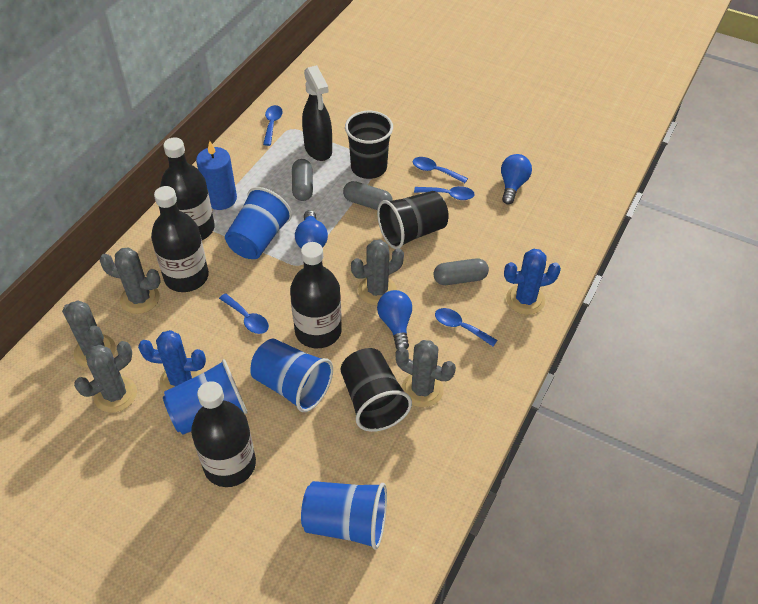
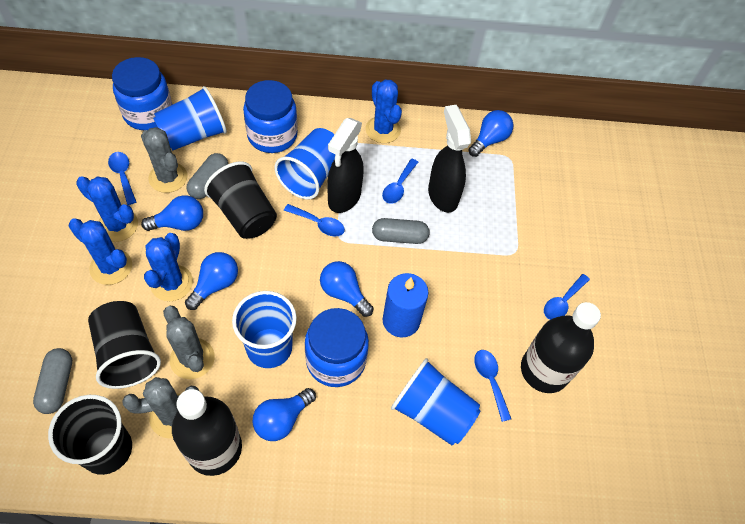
black bottle: 4 -> 2
black spray bottle: 1 -> 2
blue cactus: 2 -> 4
blue jar: 0 -> 3
blue light bulb: 3 -> 5
grey cactus: 5 -> 3

